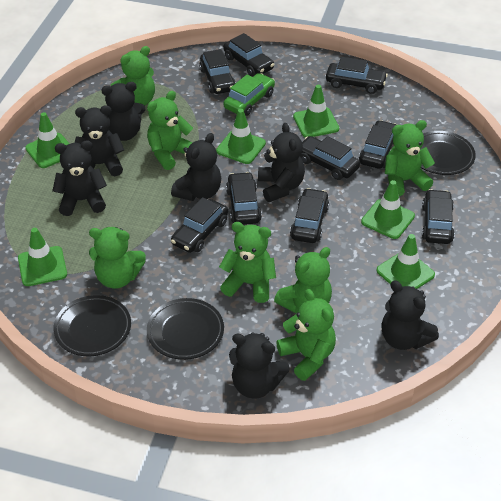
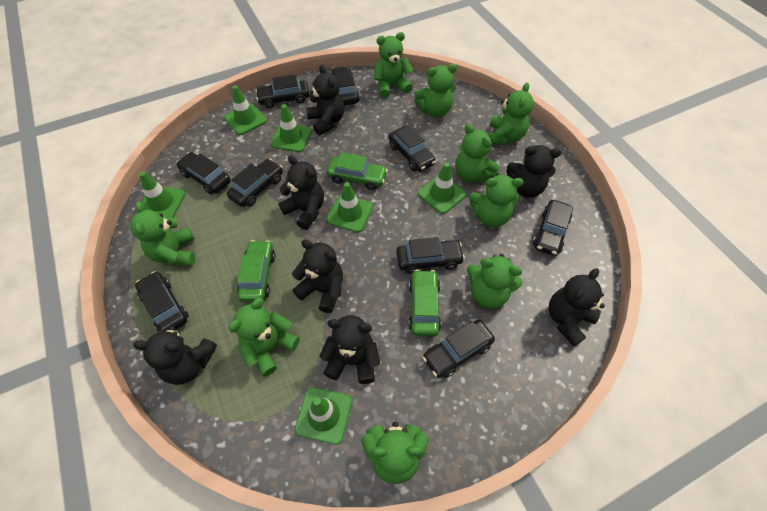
black plate: 3 -> 0
green car: 1 -> 3
green teddy bear: 7 -> 9

